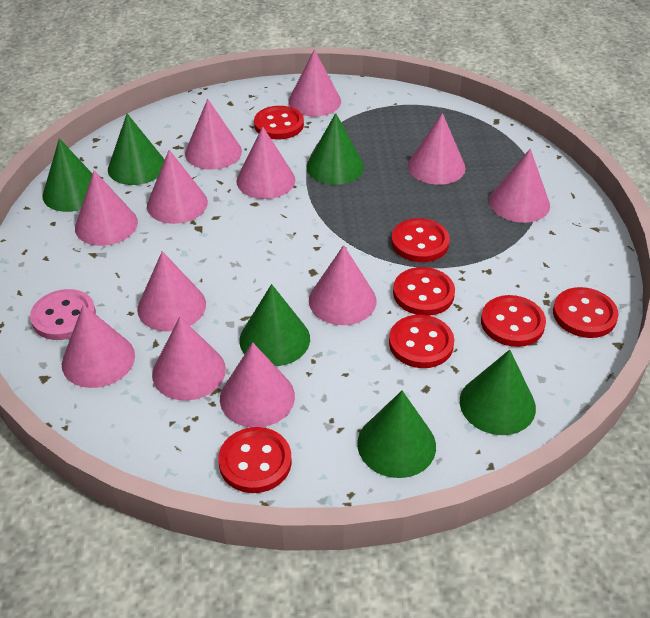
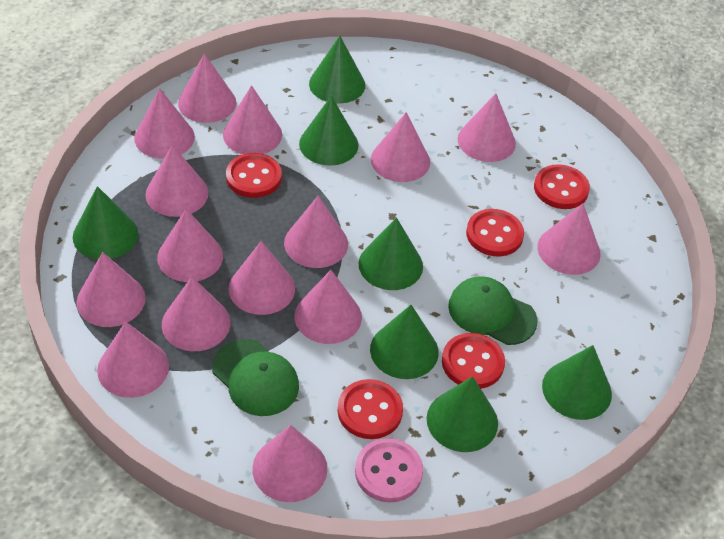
green cap: 0 -> 2
green cone: 6 -> 7
pink cone: 12 -> 15
red button: 7 -> 5

